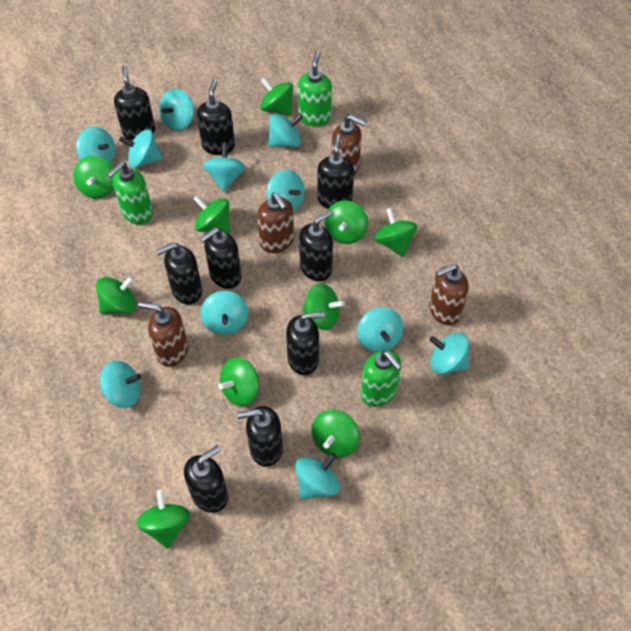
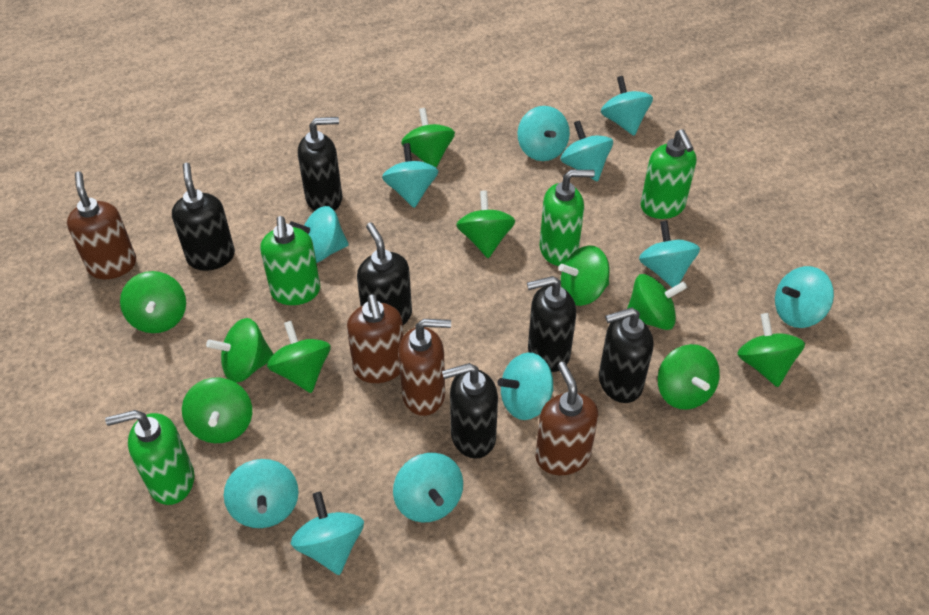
black soap dispenser: 9 -> 6
green soap dispenser: 3 -> 4

